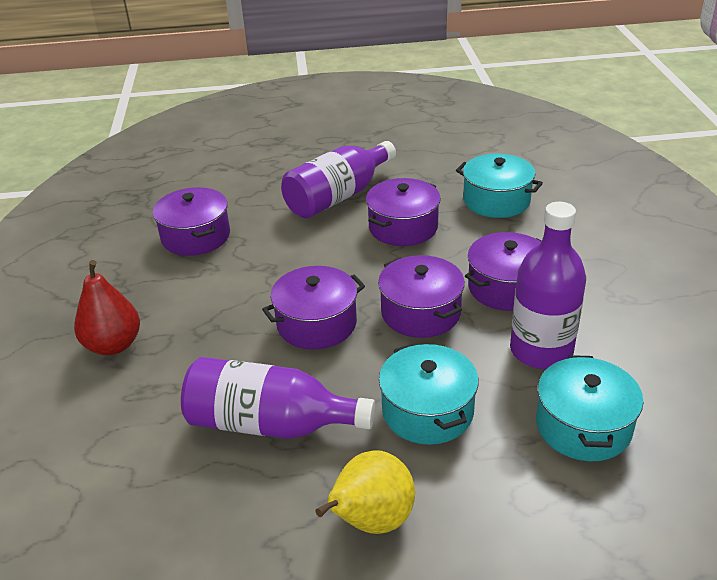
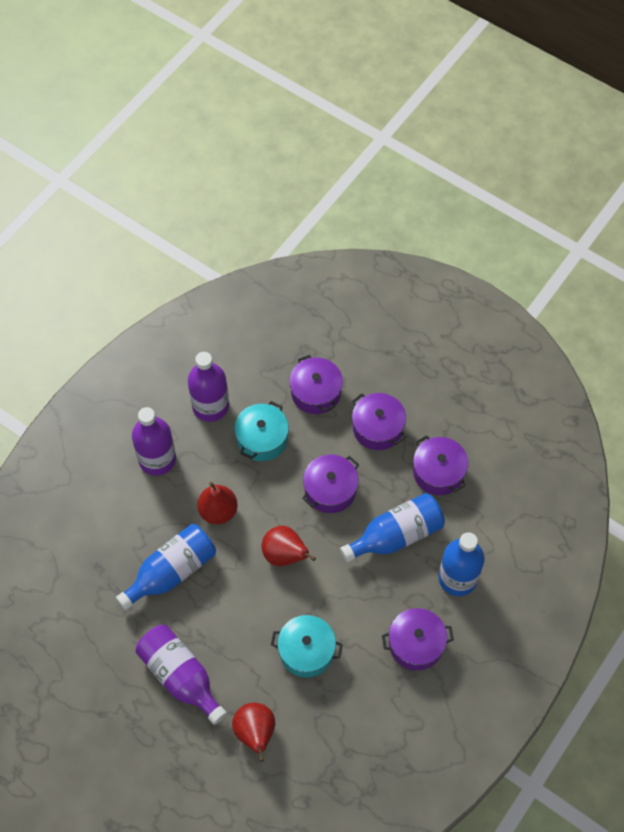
blue bottle: 0 -> 3
red pear: 1 -> 3
turquoise pot: 3 -> 2
yellow pear: 1 -> 0

